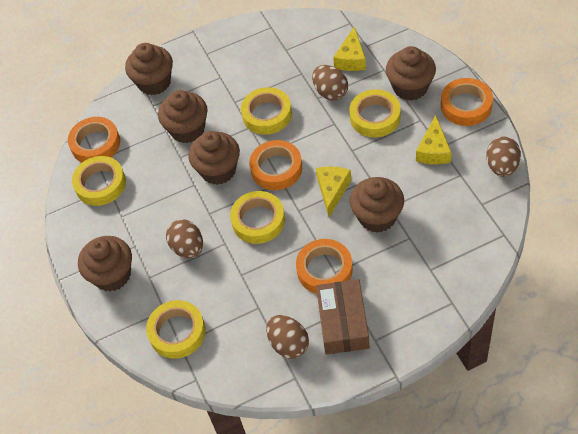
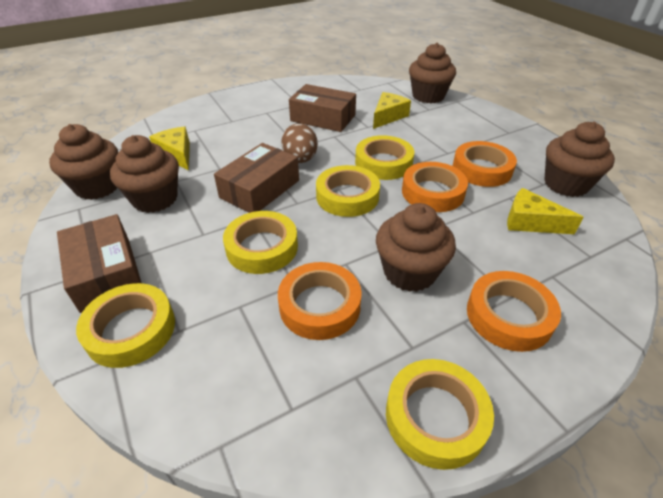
brown box: 1 -> 3
brown cupcake: 6 -> 5
brown egg: 4 -> 1

